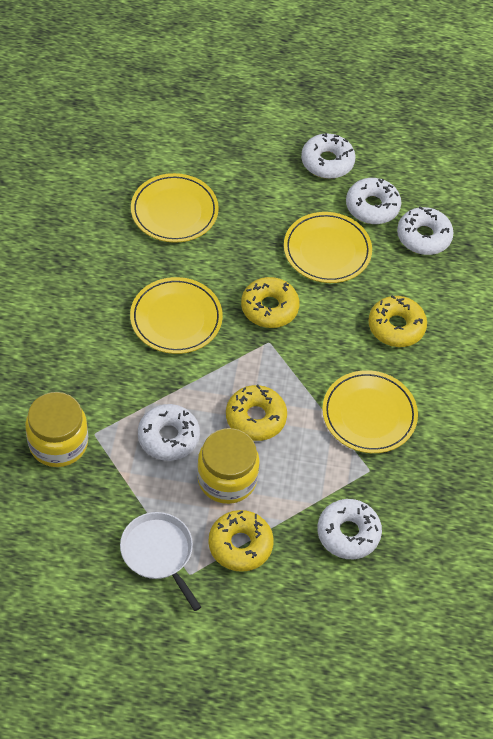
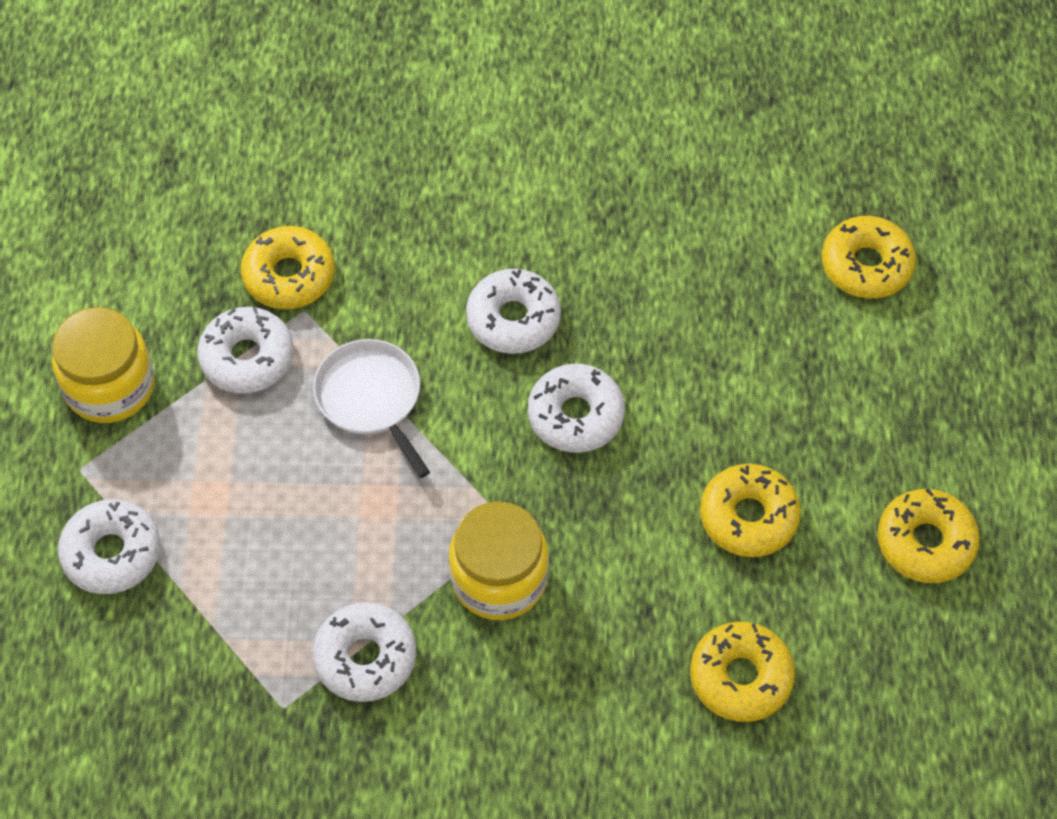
yellow donut: 4 -> 5
yellow plate: 4 -> 0

